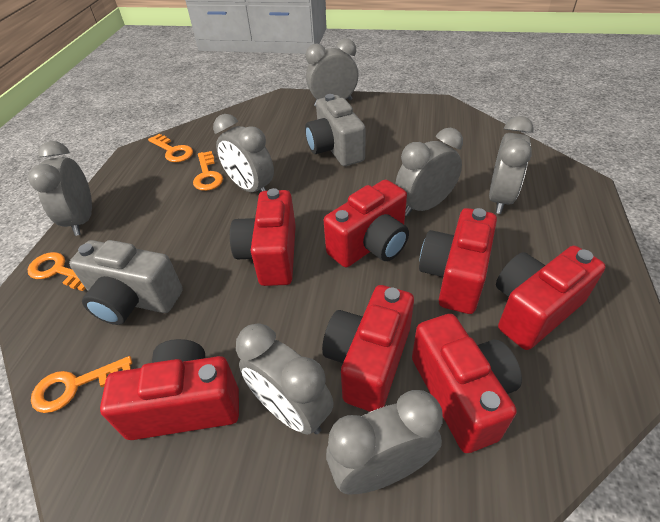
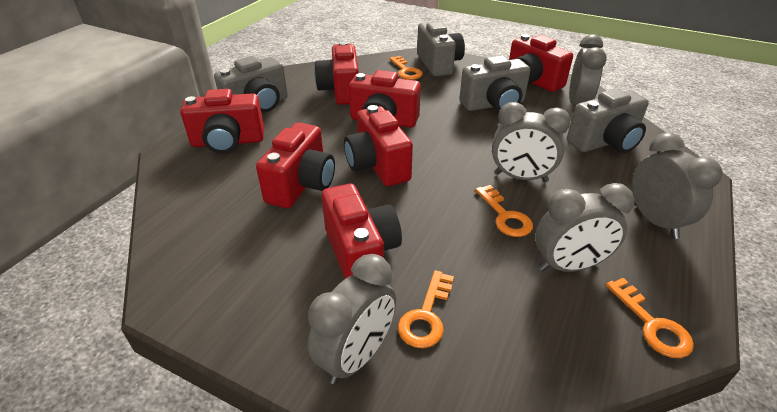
grey camera: 2 -> 4
grey clock: 7 -> 5

